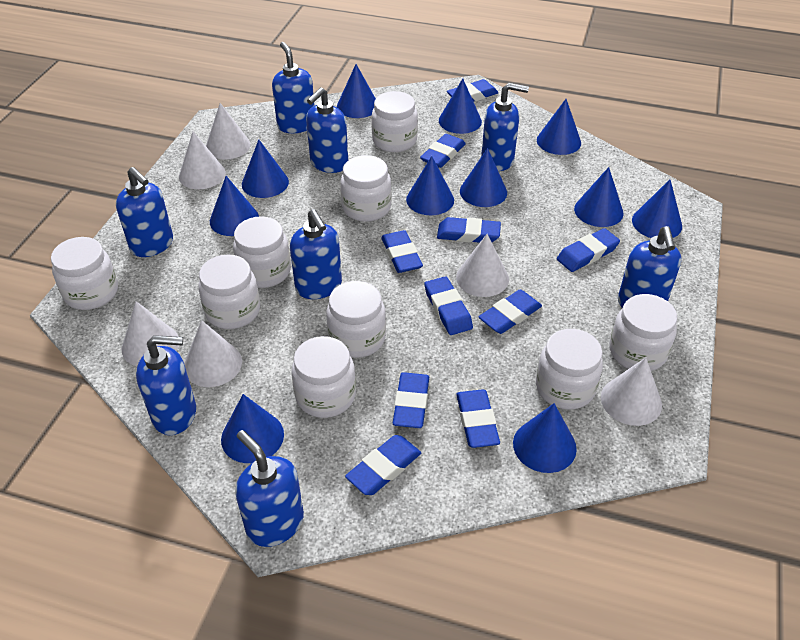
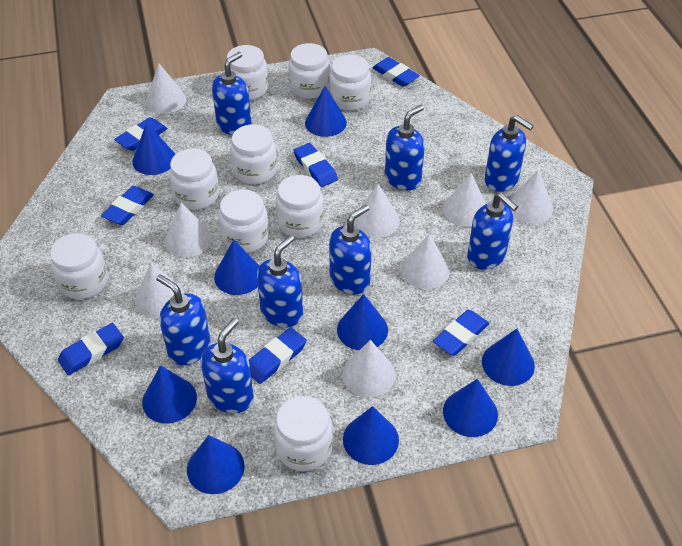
blue cone: 11 -> 9
blue eraser: 10 -> 7
white cone: 6 -> 8

